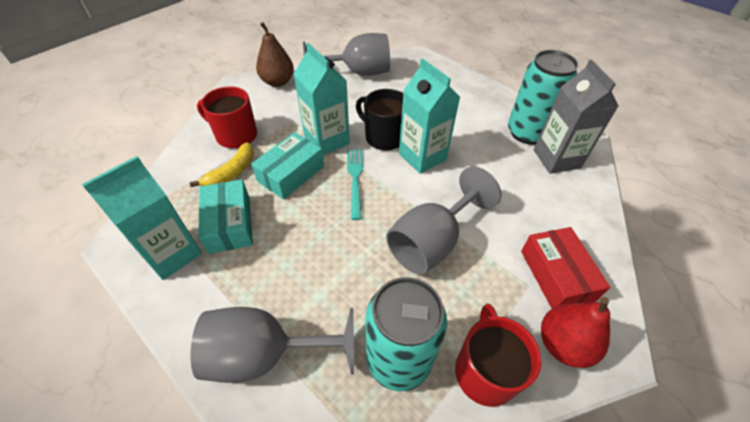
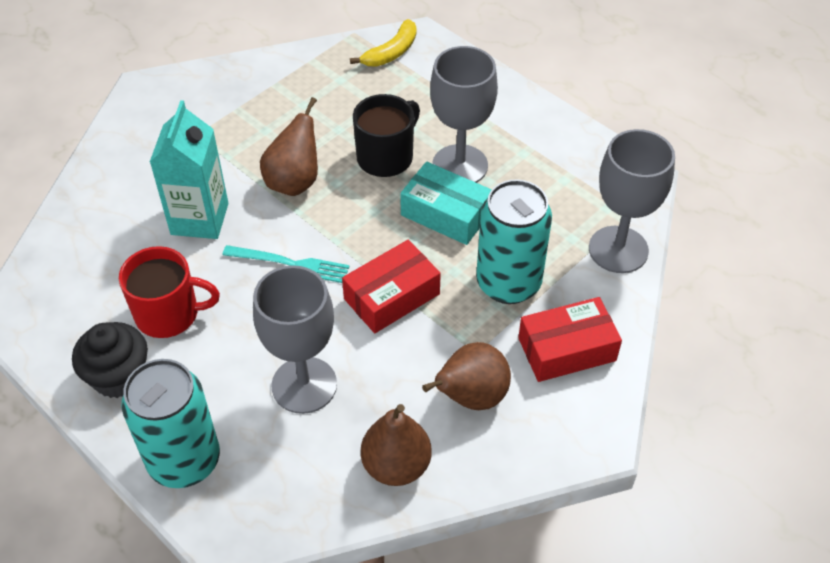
black cupcake: 0 -> 1
brown pear: 1 -> 3
grey carton: 1 -> 0
red box: 1 -> 2
red mug: 2 -> 1
red pear: 1 -> 0
turquoise box: 2 -> 1
turquoise carton: 3 -> 1

